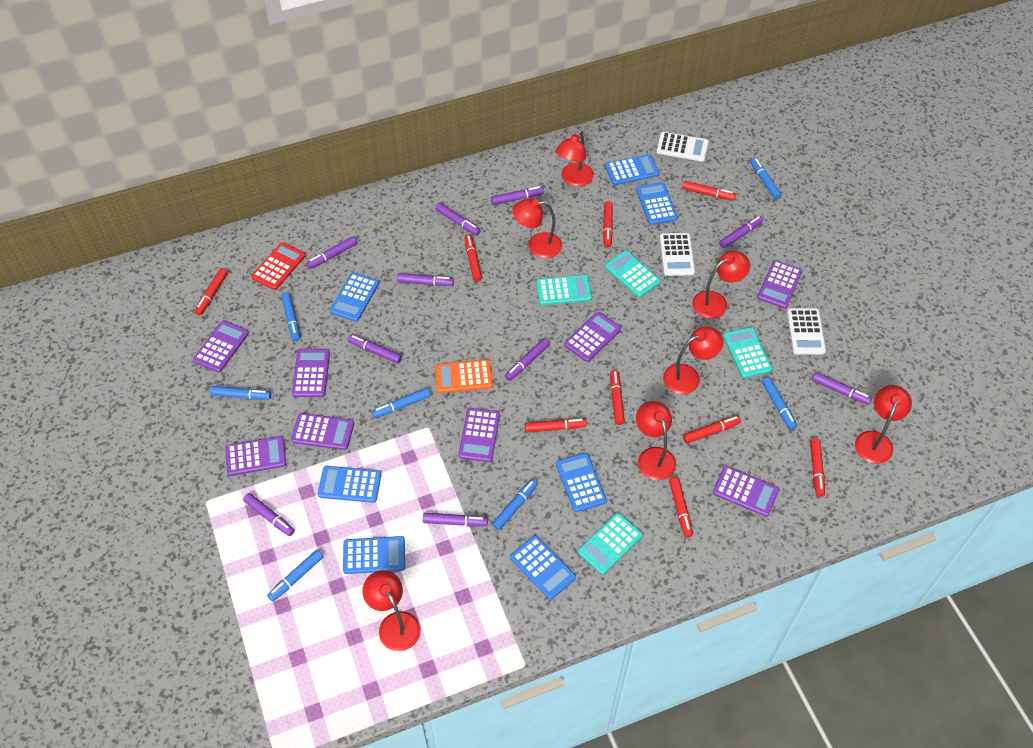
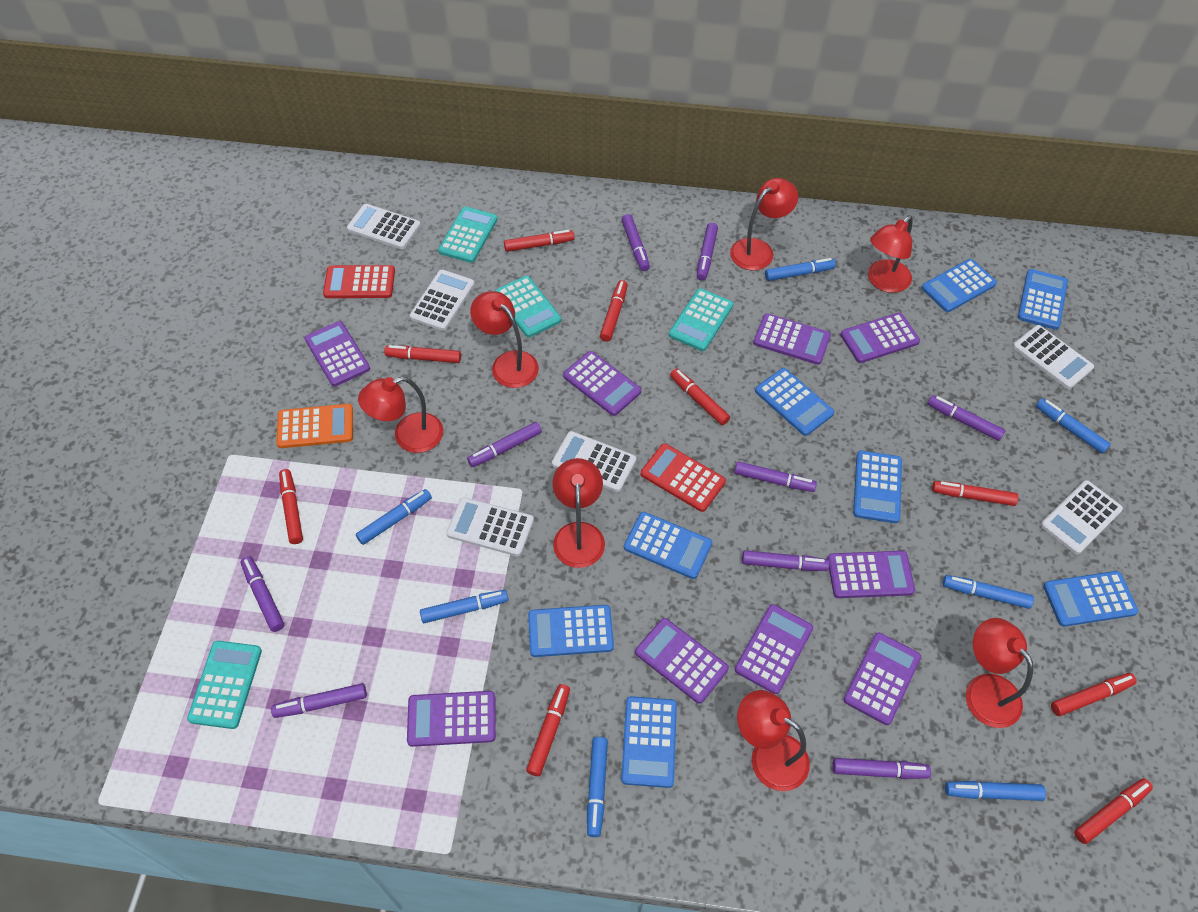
blue calculator: 7 -> 8
purple calculator: 8 -> 9
purple marker: 10 -> 9
red calculator: 1 -> 2
white calculator: 3 -> 6

